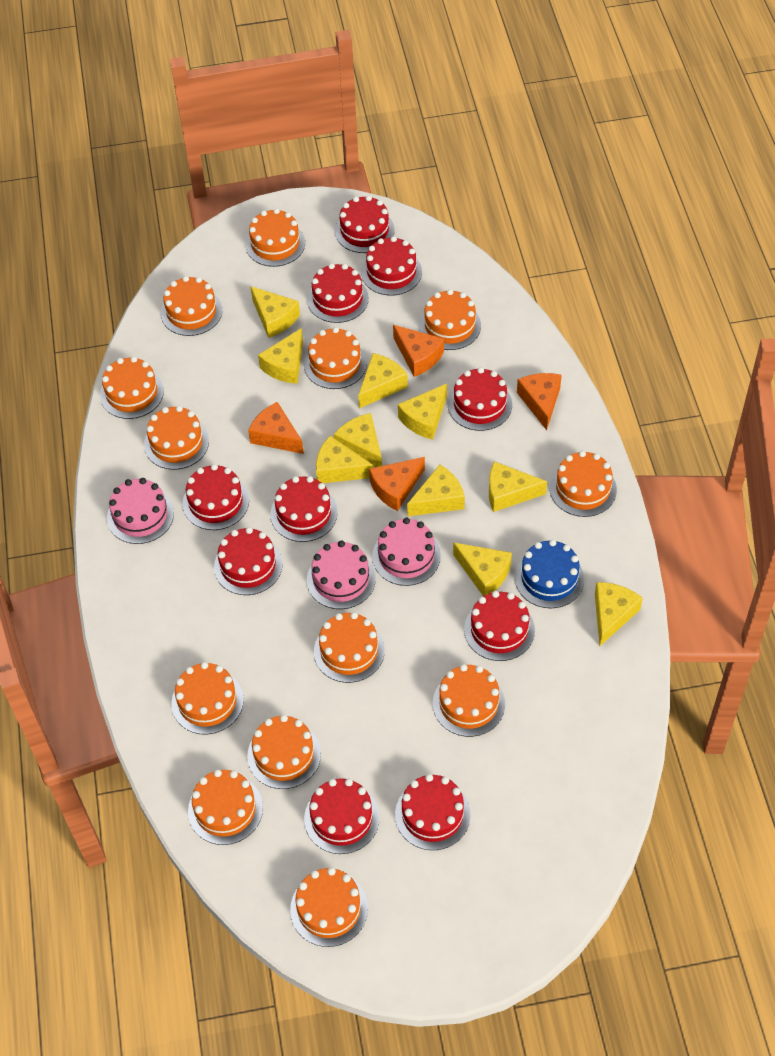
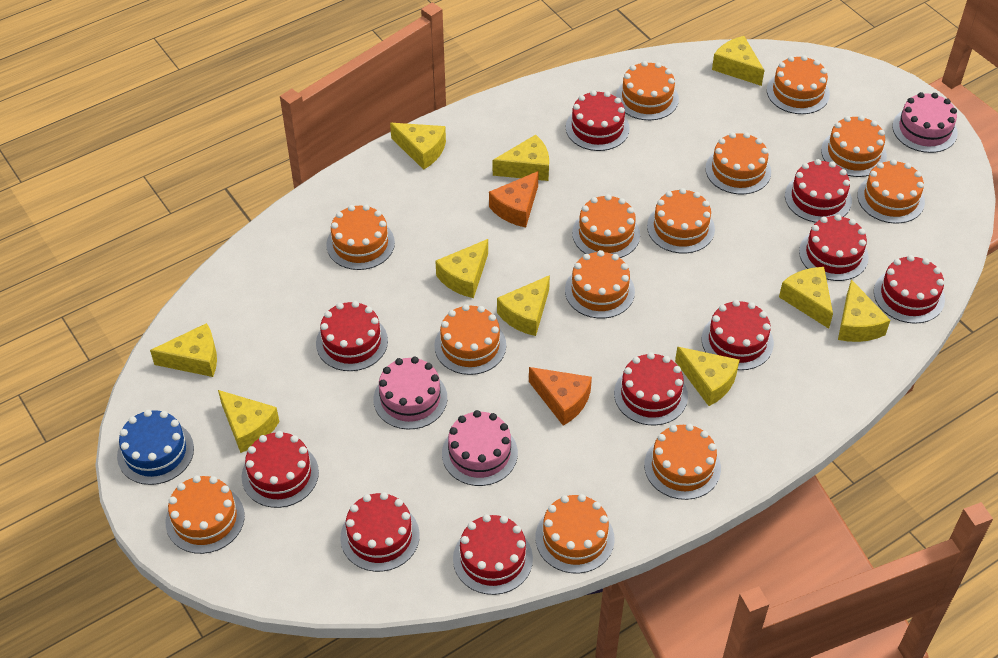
orange cheese: 4 -> 2

